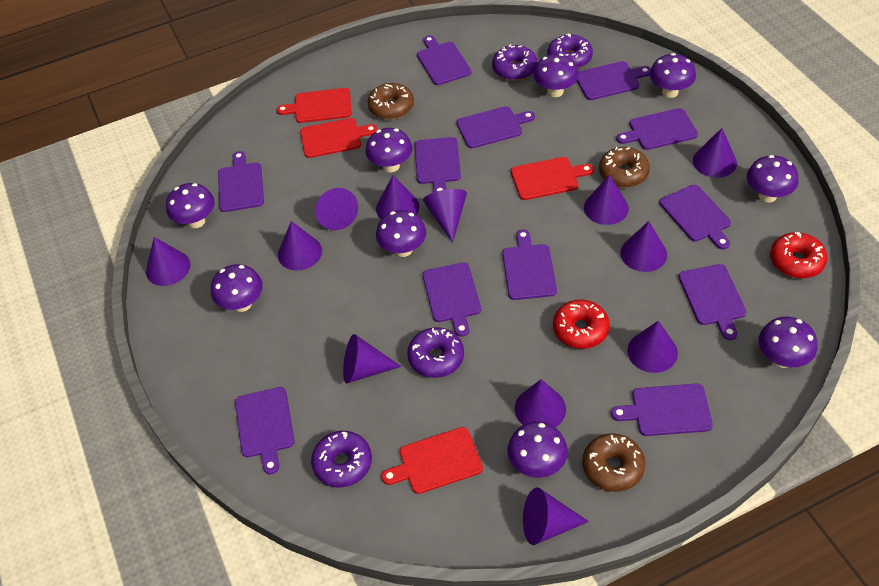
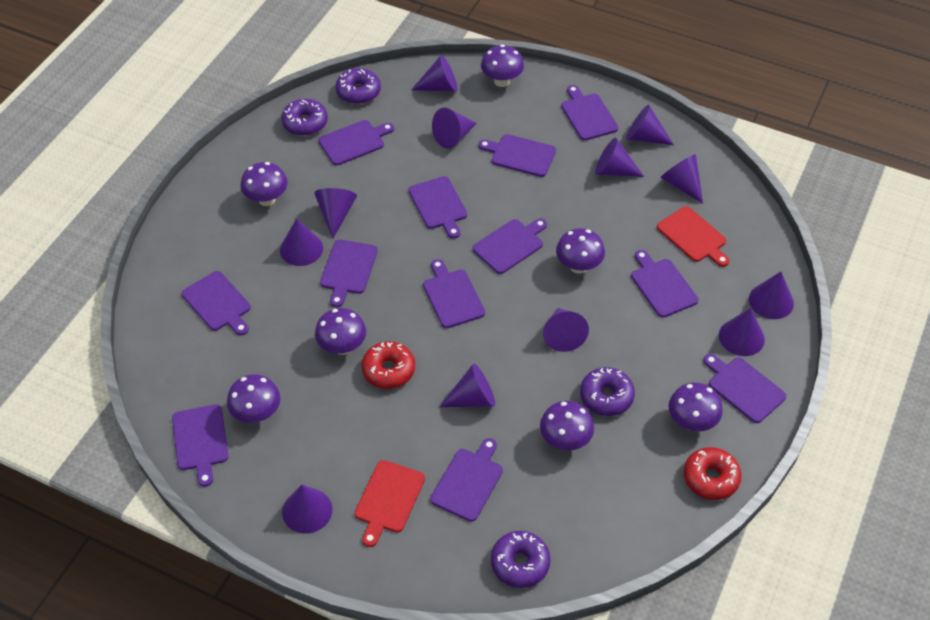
brown donut: 3 -> 0
purple mushroom: 9 -> 7
red cutting board: 4 -> 2

